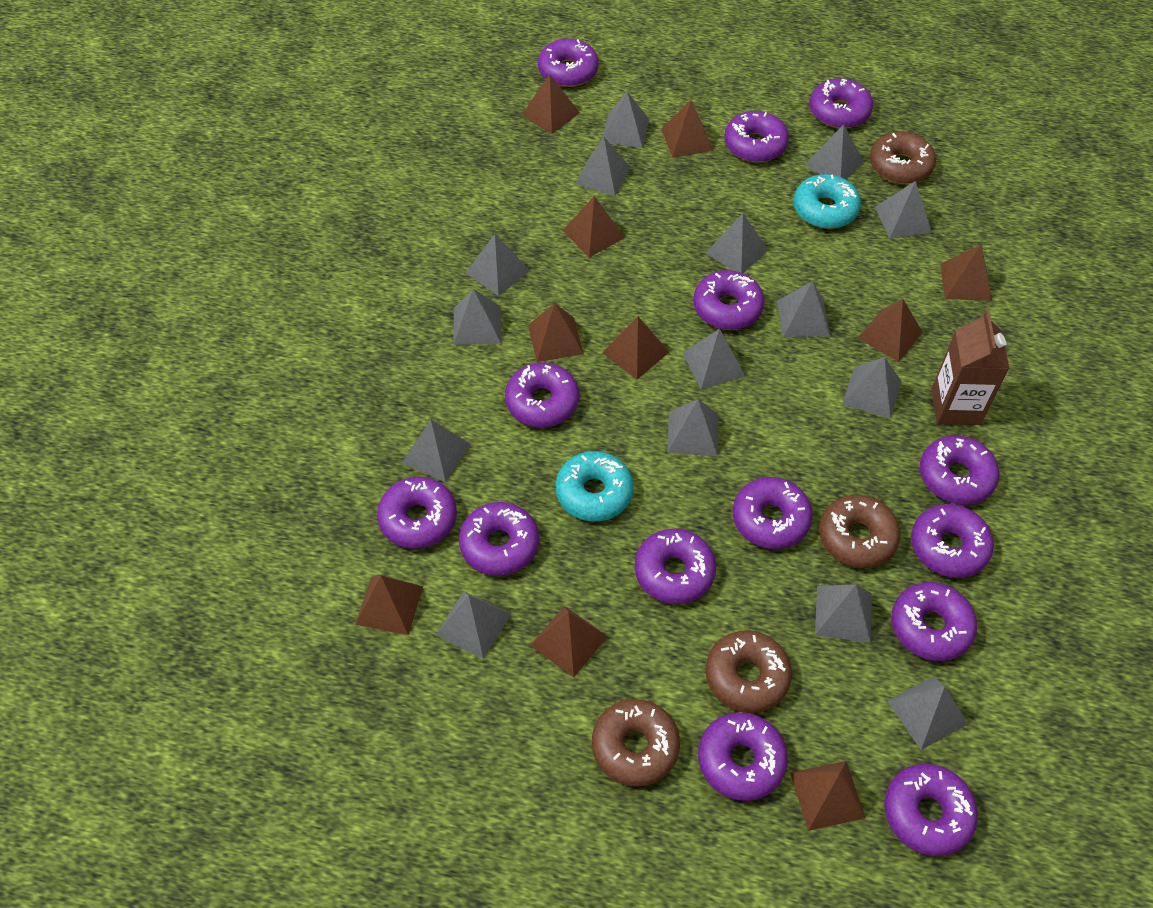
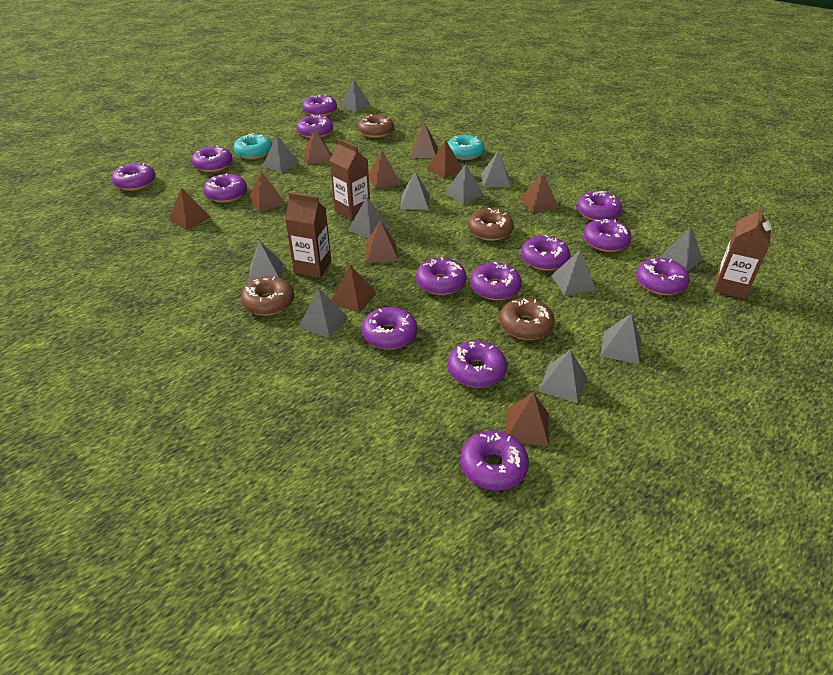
brown carton: 1 -> 3
grey pyramid: 15 -> 12

